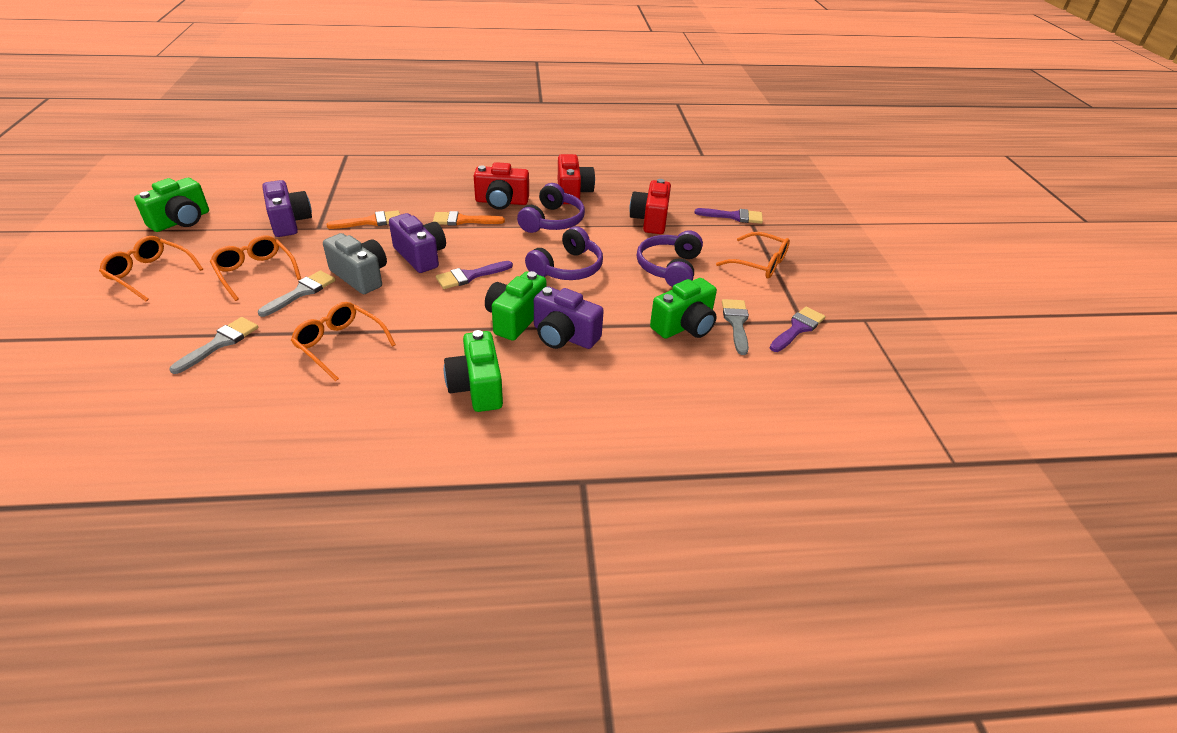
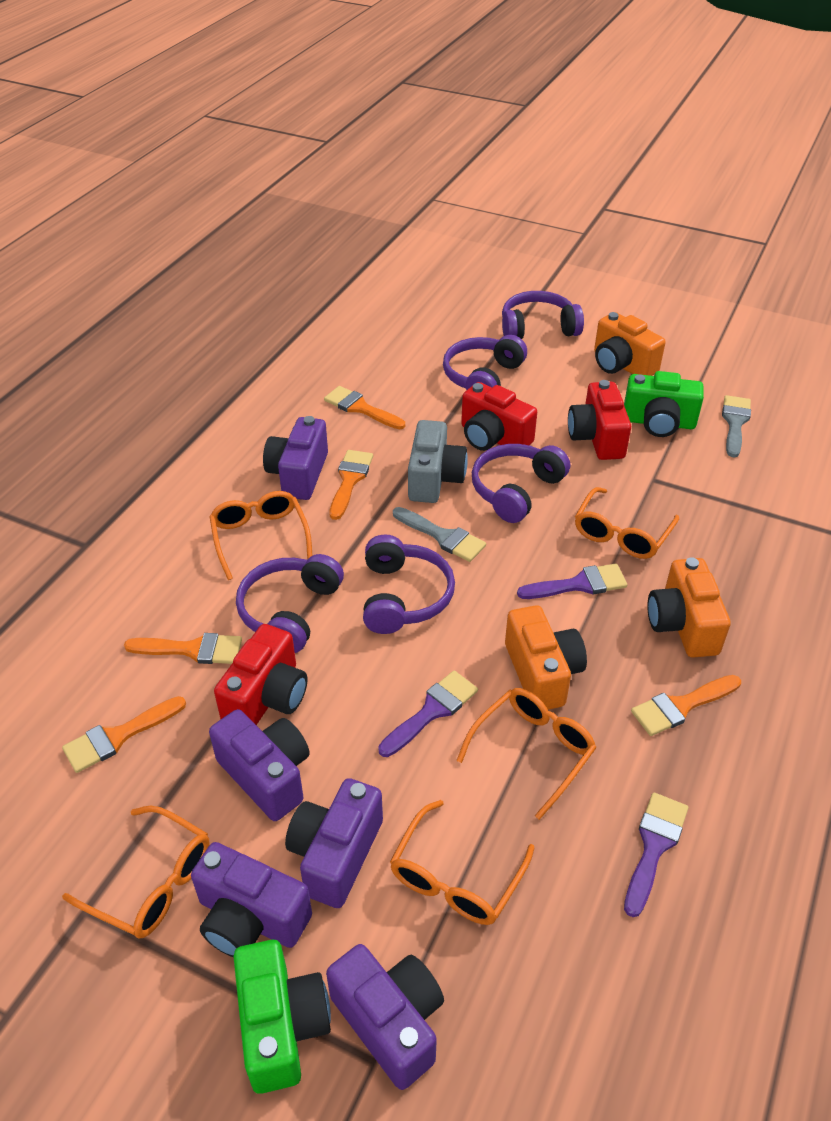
green camera: 4 -> 2
grey brush: 3 -> 2
orange brush: 2 -> 5
orange camera: 0 -> 3
orange glasses: 4 -> 5
purple camera: 3 -> 5
purple headphones: 3 -> 5

